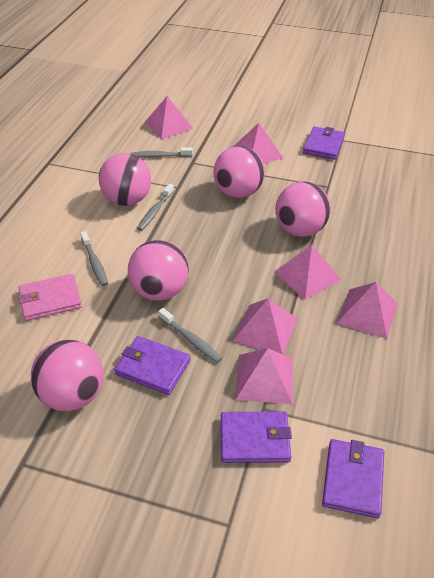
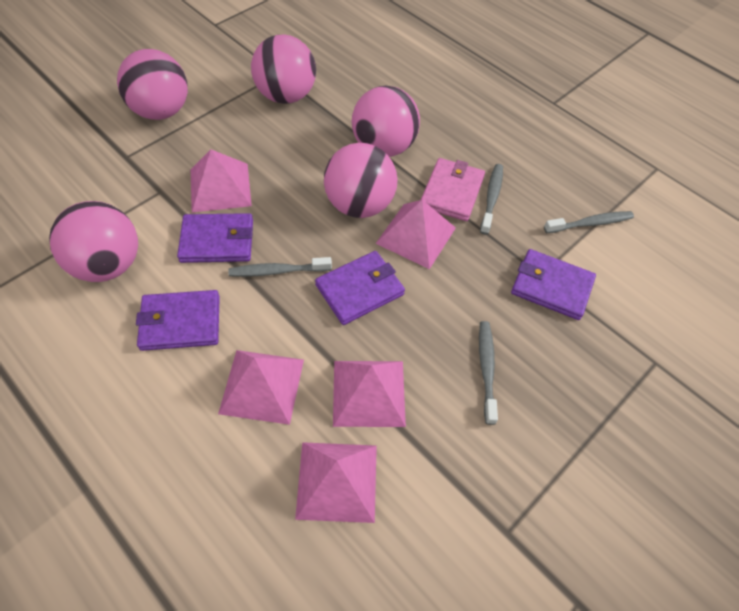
pink pyramid: 6 -> 5

